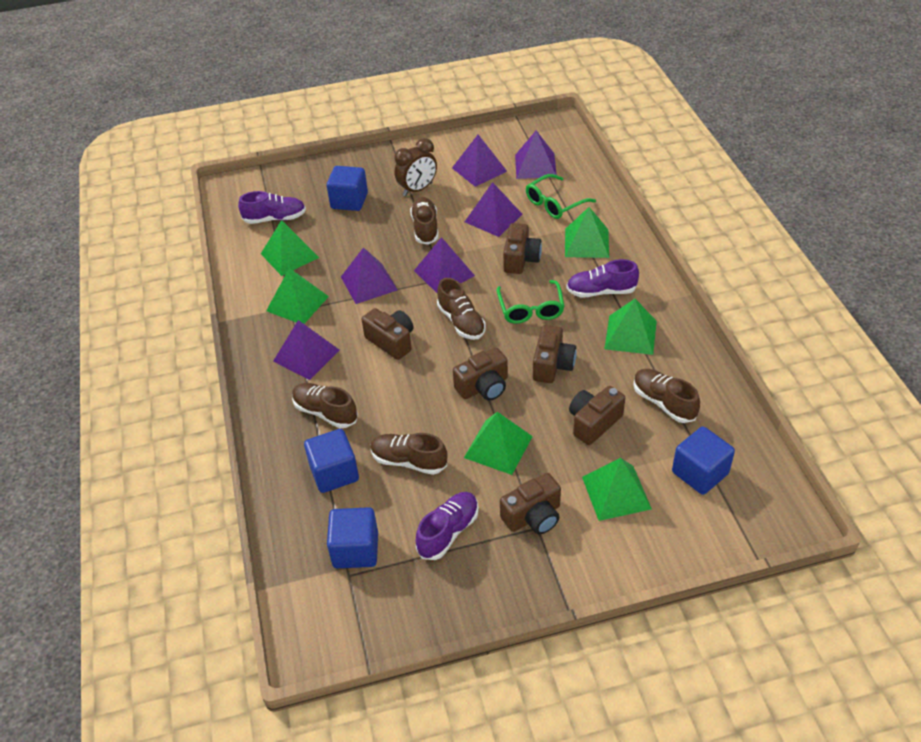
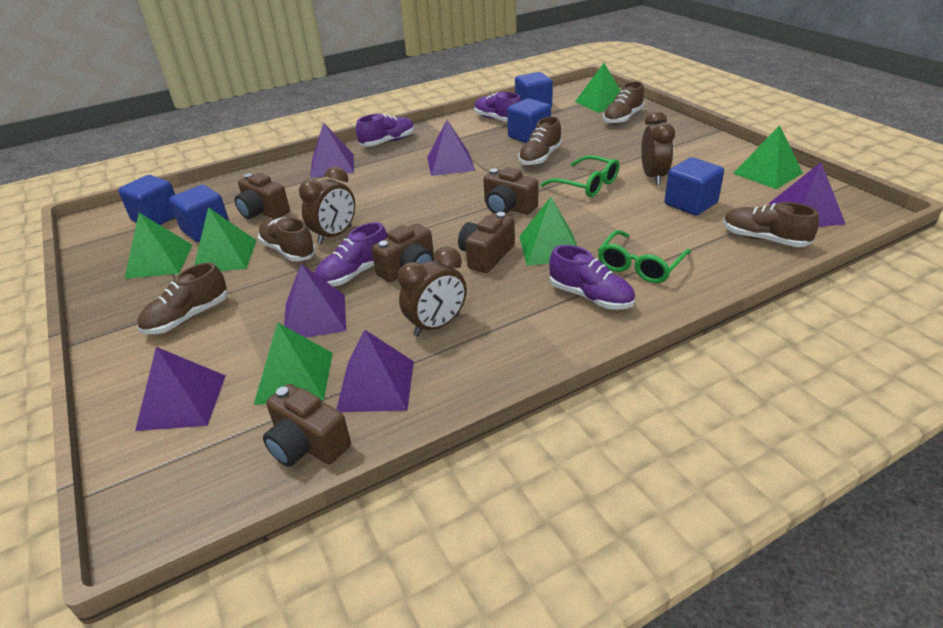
blue cube: 4 -> 5
brown camera: 6 -> 5
brown clock: 1 -> 3
purple shoe: 3 -> 4

